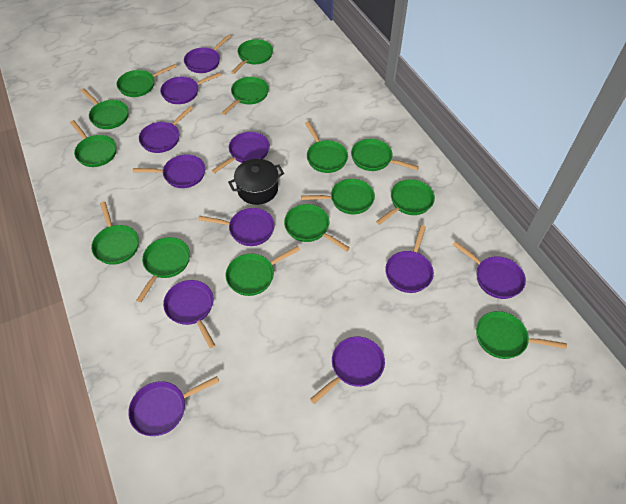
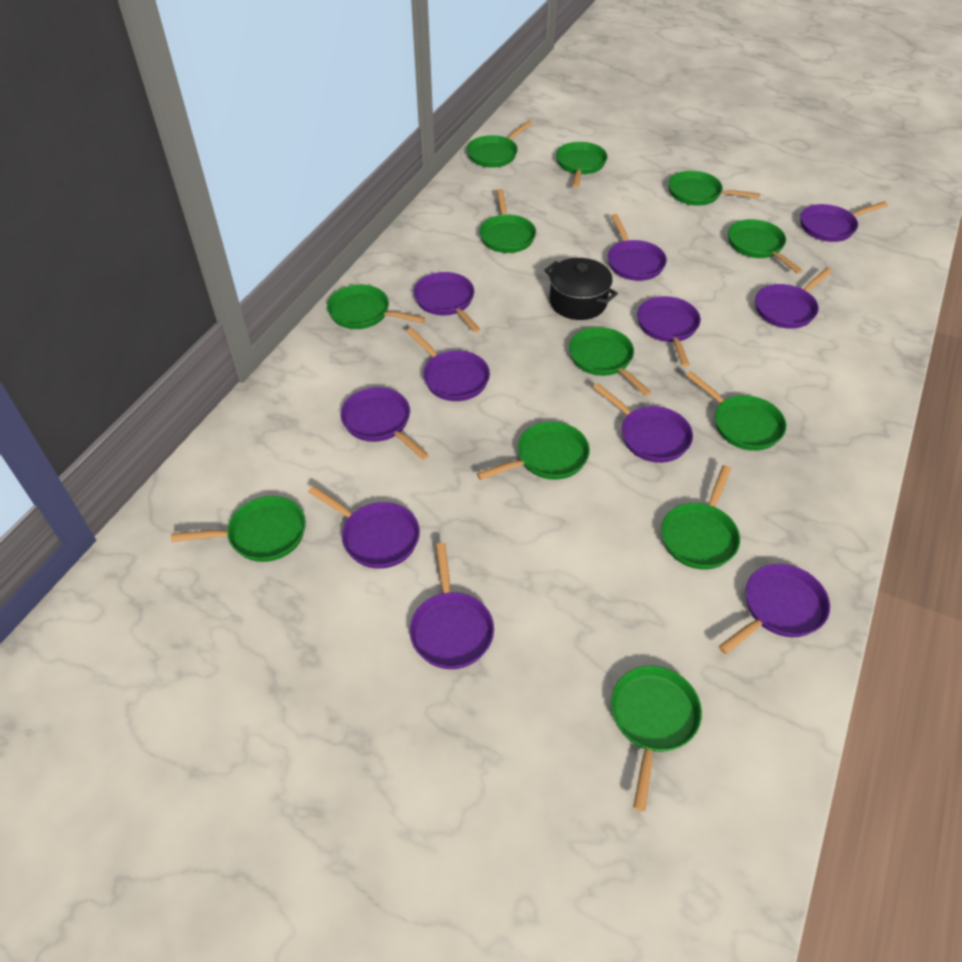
green pan: 14 -> 12

